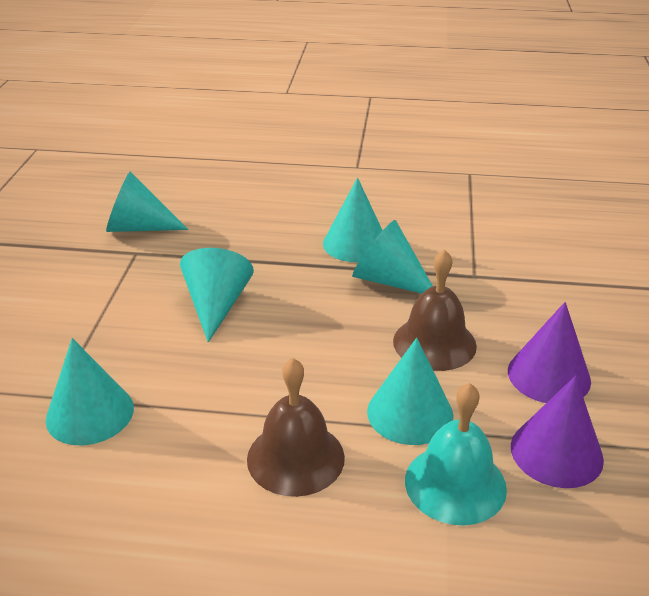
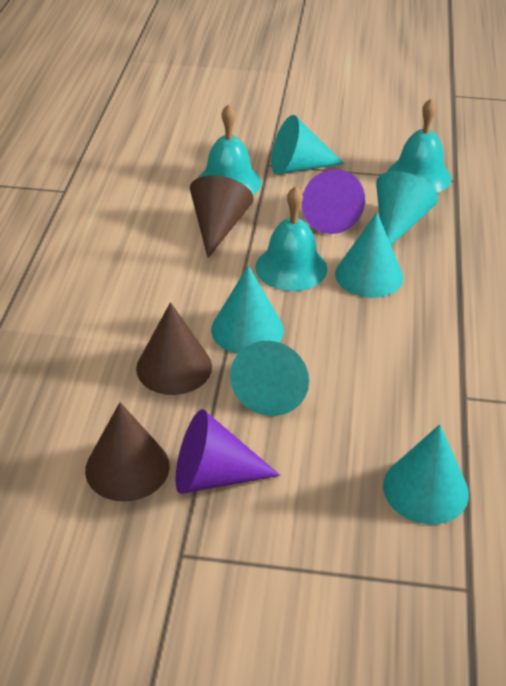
brown bell: 2 -> 0
brown cone: 0 -> 3
turquoise bell: 1 -> 3

